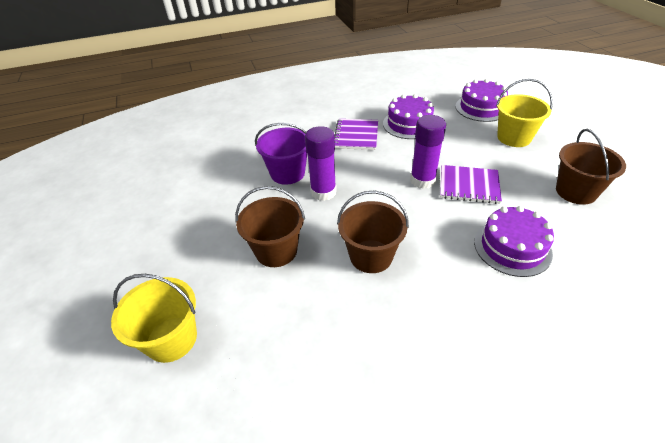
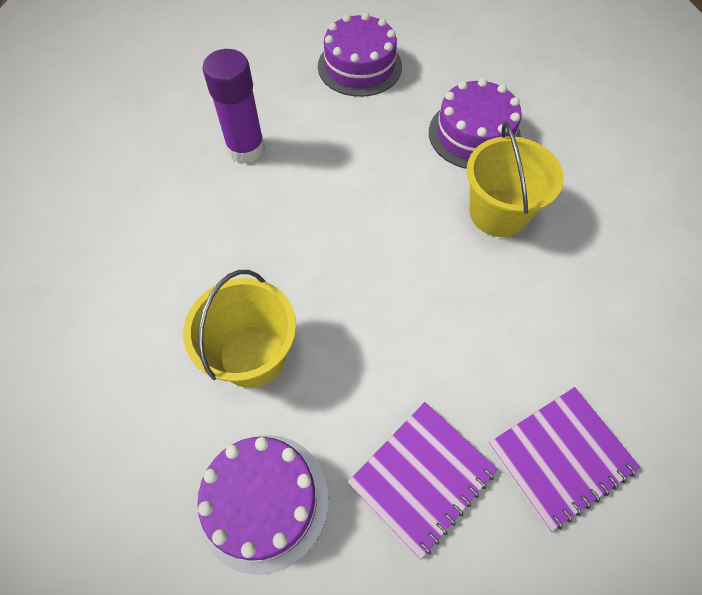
brown bucket: 3 -> 0
purple bucket: 1 -> 0
purple glue stick: 2 -> 1

